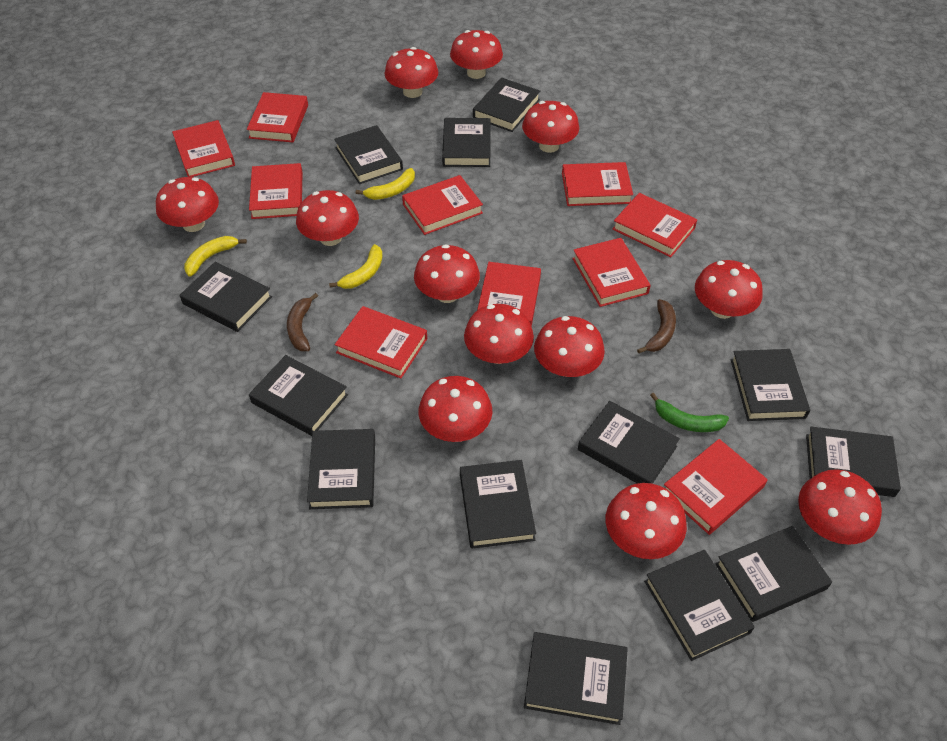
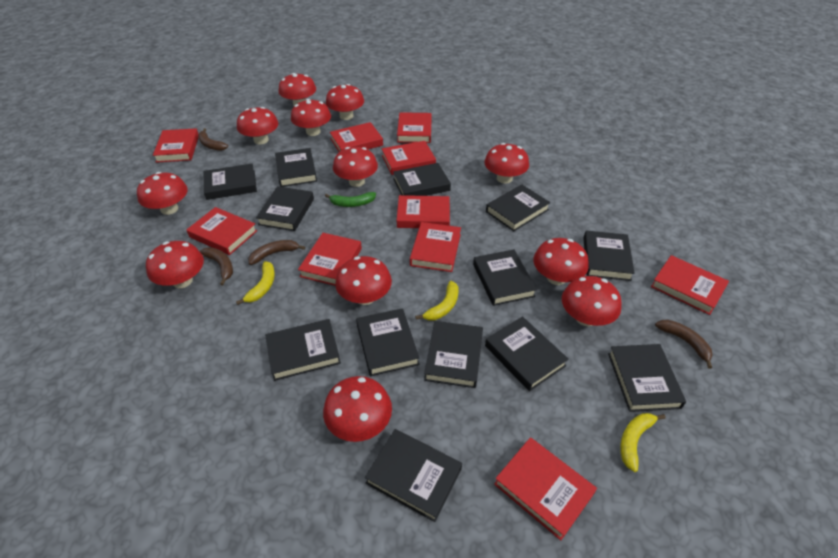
brown banana: 2 -> 4

